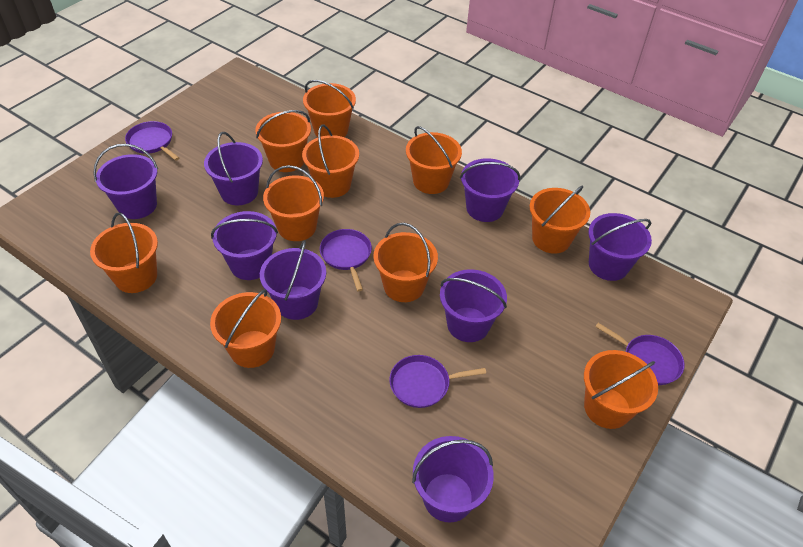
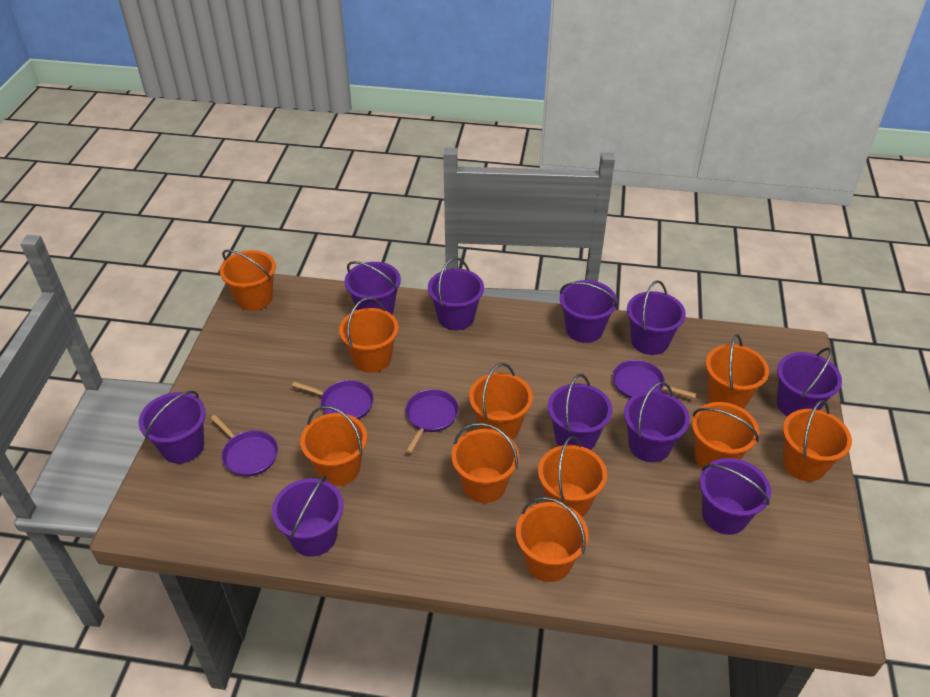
purple bucket: 8 -> 10

